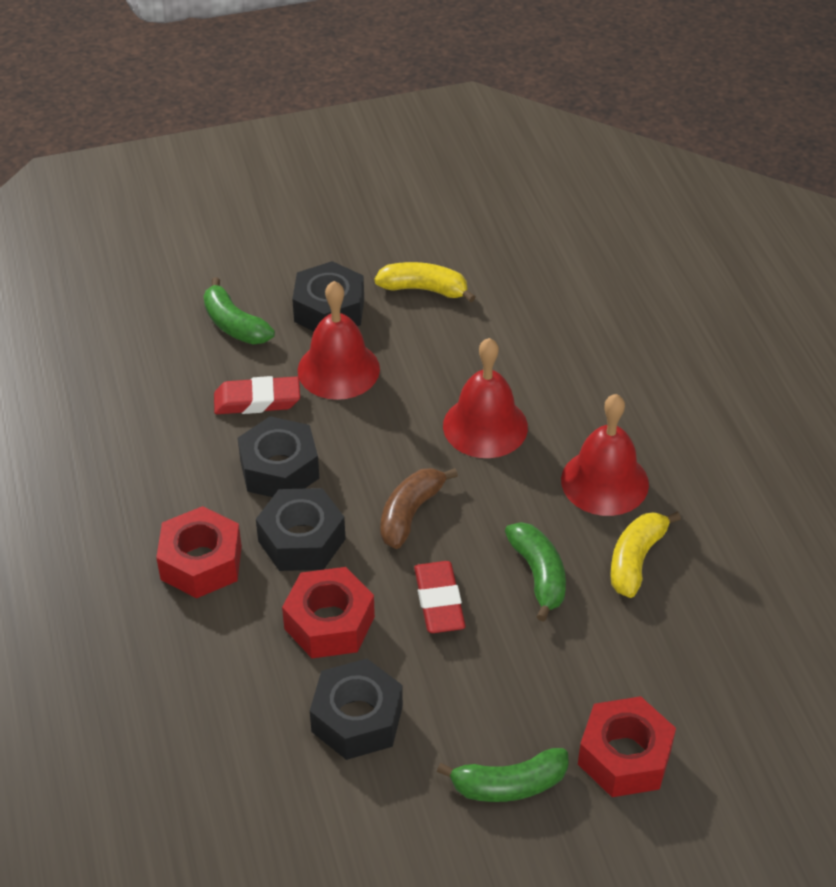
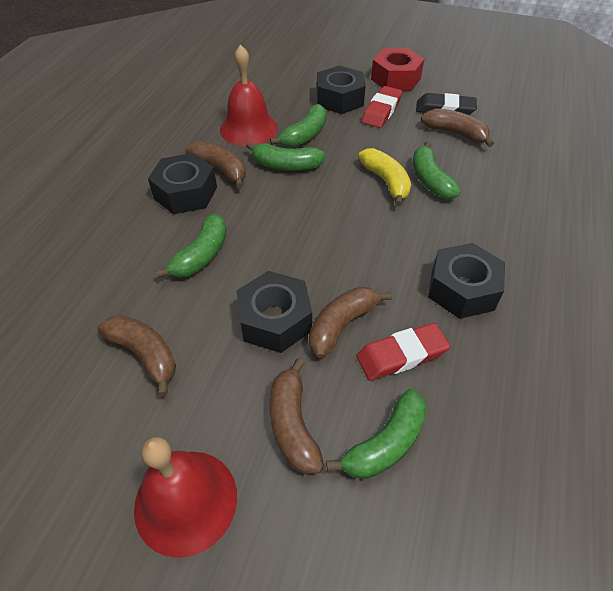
black eraser: 0 -> 1
brown banana: 1 -> 5
green banana: 3 -> 5
red bell: 3 -> 2
red nut: 3 -> 1
yellow banana: 2 -> 1

